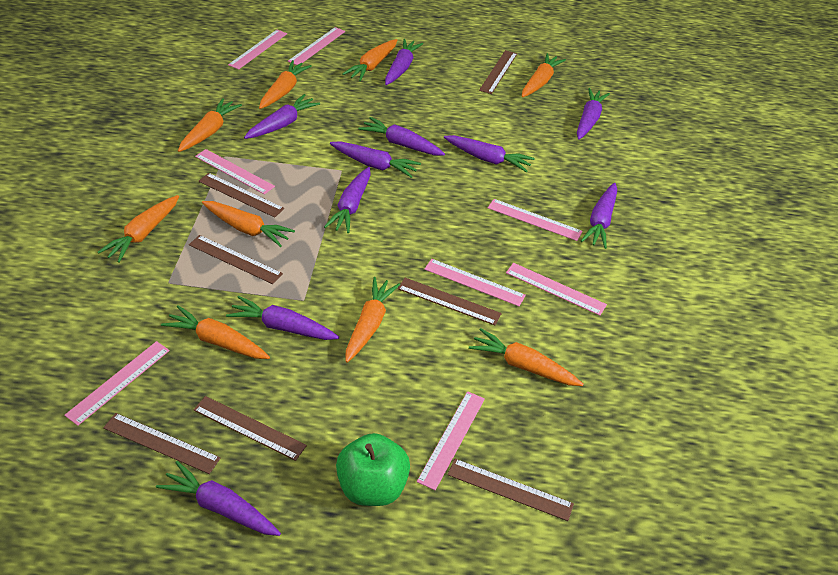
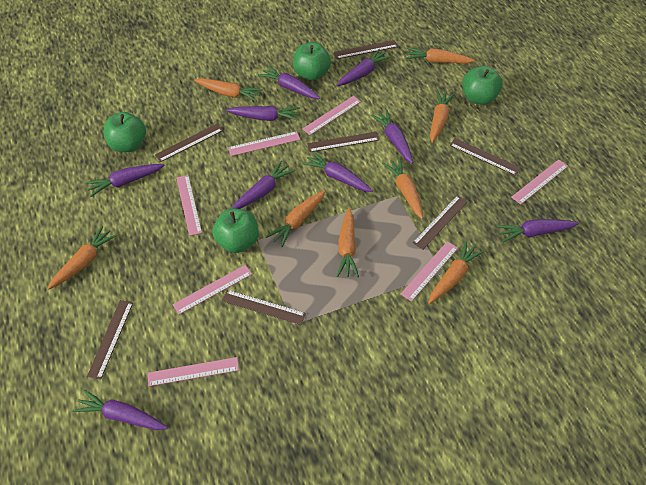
green apple: 1 -> 4
orange carrot: 9 -> 8
pink ruler: 8 -> 7
purple carrot: 10 -> 9

